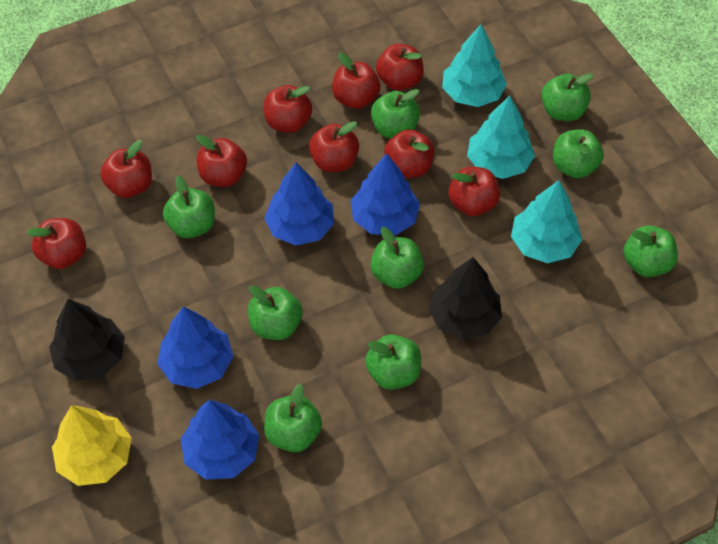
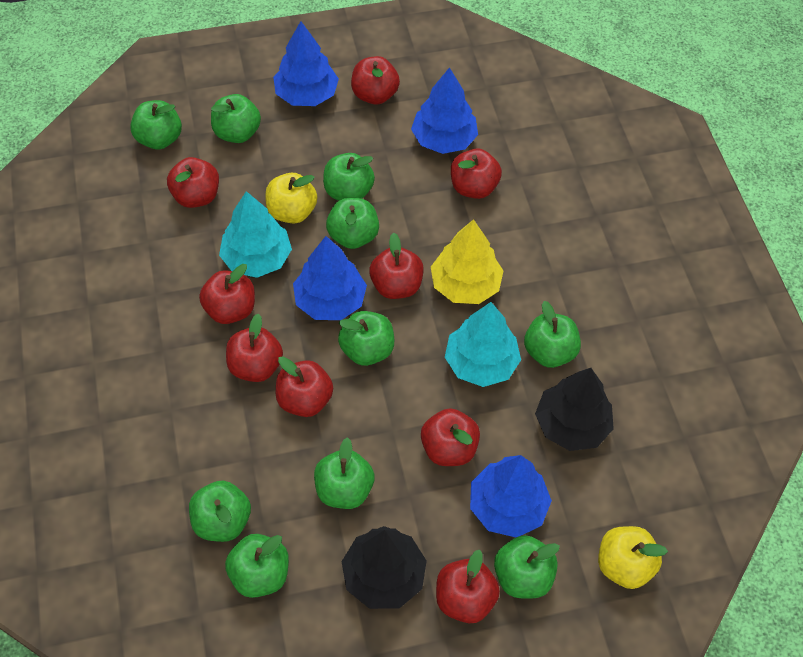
green apple: 9 -> 10
turquoise tree: 3 -> 2
yellow apple: 0 -> 2

